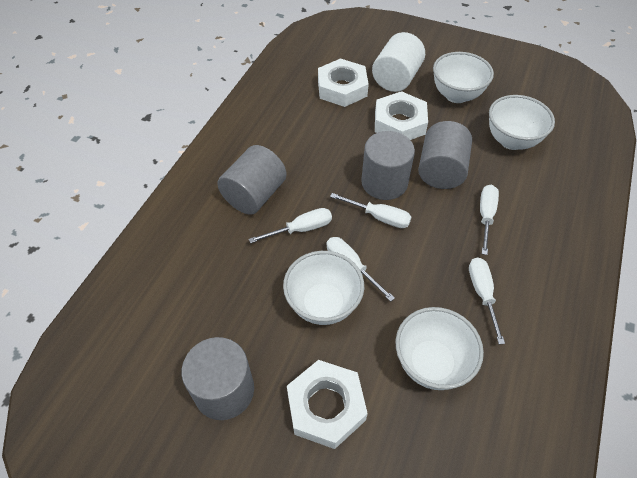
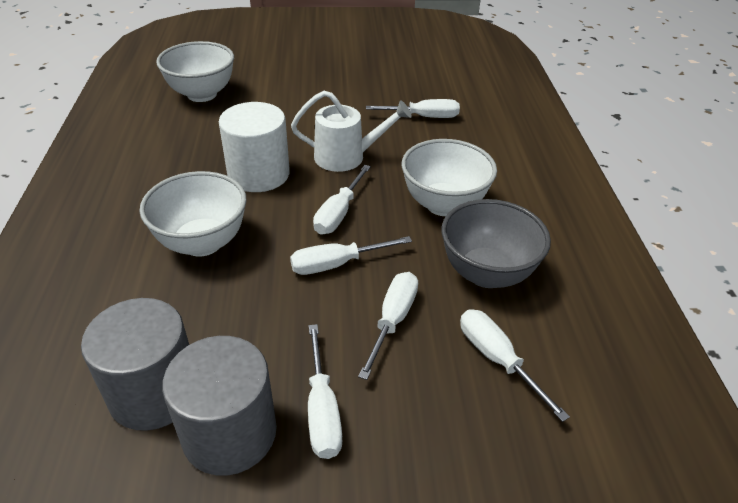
grey bowl: 0 -> 1
grey cylinder: 4 -> 2
white bowl: 4 -> 3
white nut: 3 -> 0
white screwdriver: 5 -> 6
white watering can: 0 -> 1

